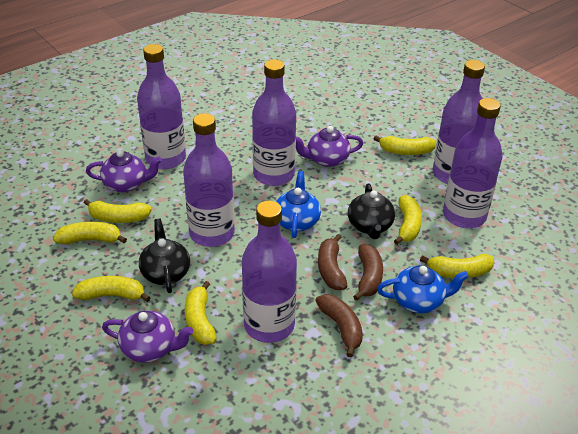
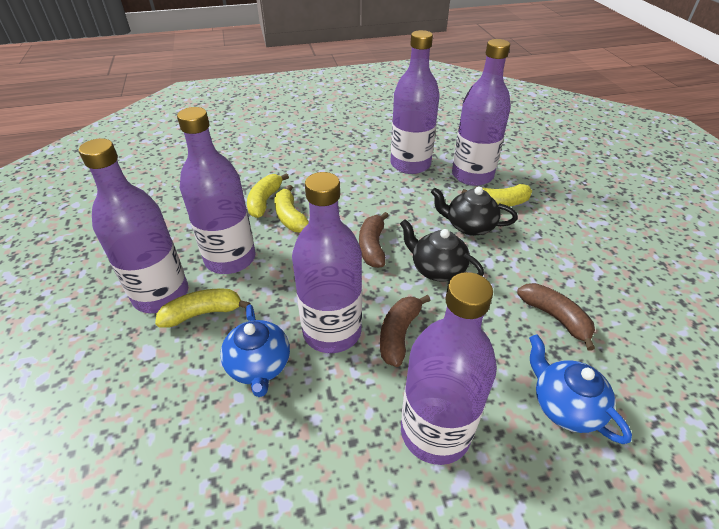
purple teapot: 3 -> 0
yellow banana: 7 -> 4

